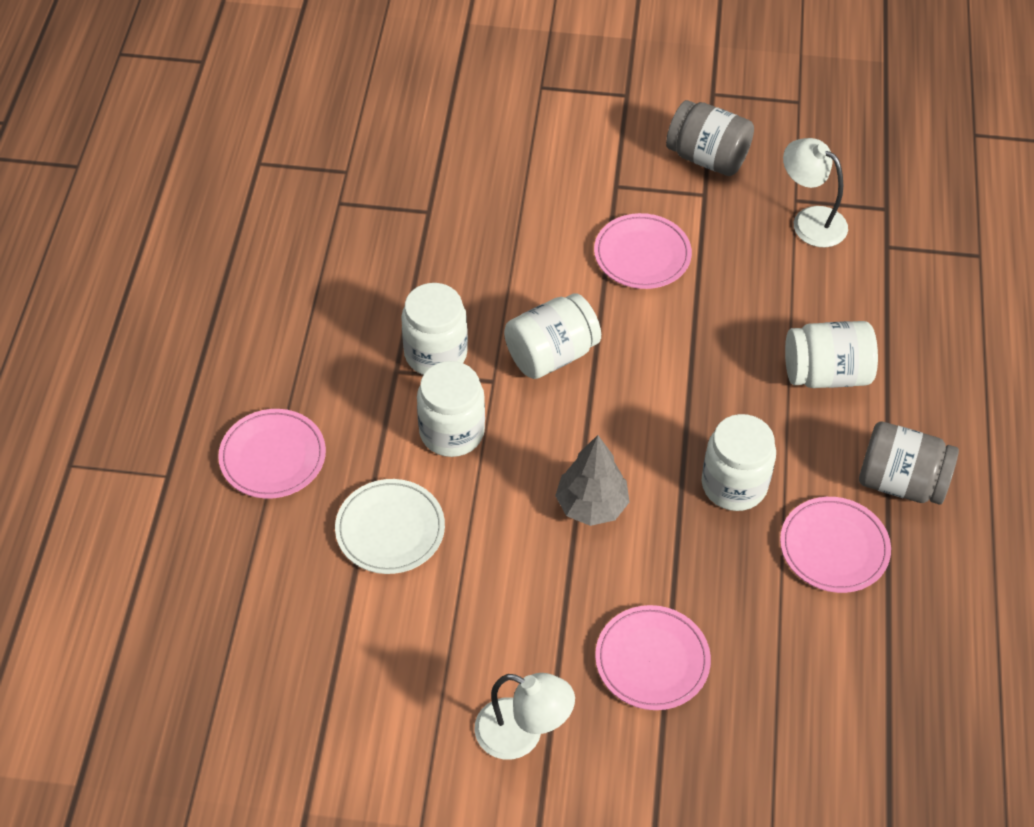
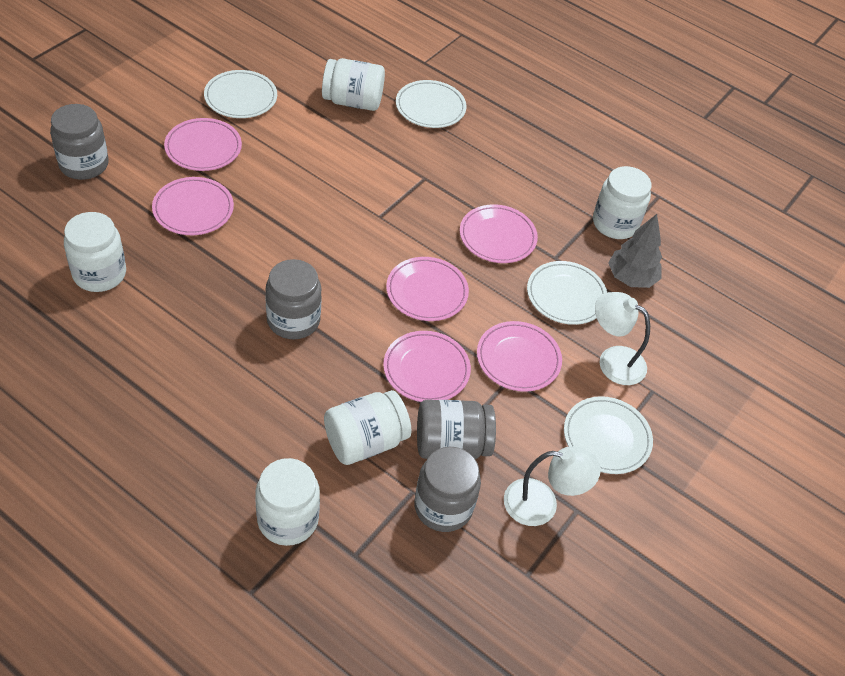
grey jar: 2 -> 4
pink plate: 4 -> 6
white plate: 1 -> 4

